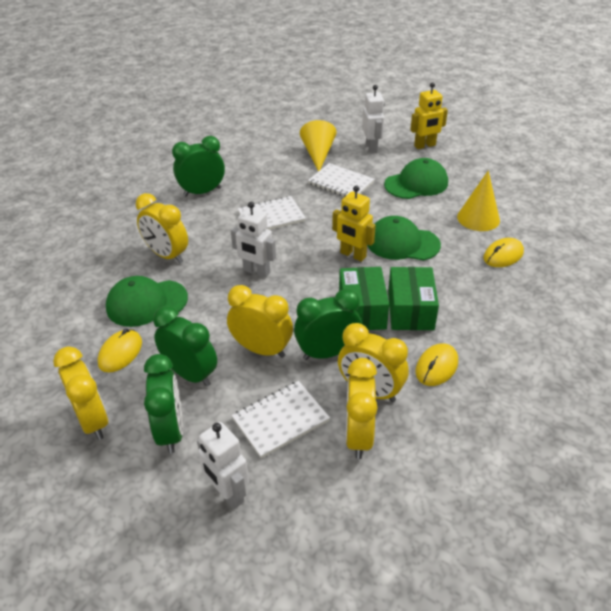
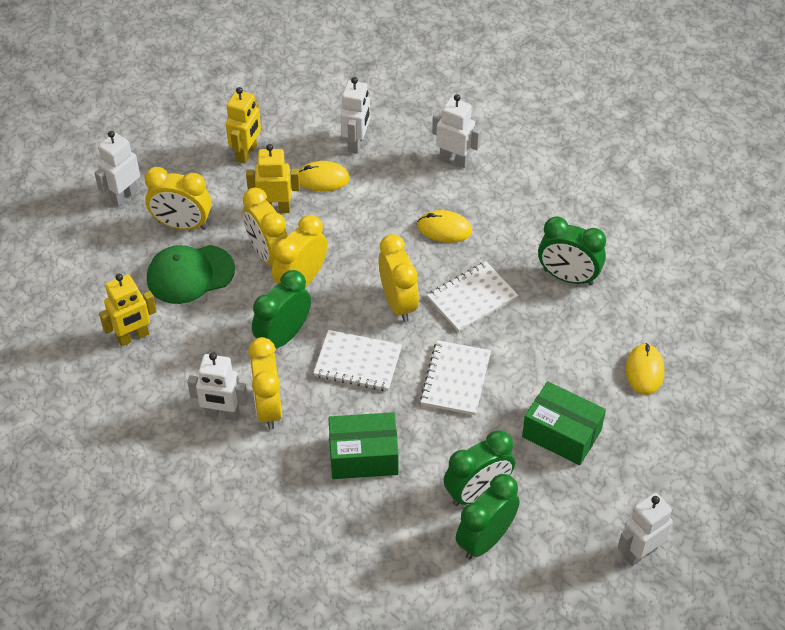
green cap: 3 -> 1
white robot: 3 -> 5
yellow cone: 2 -> 0
yellow robot: 2 -> 3

